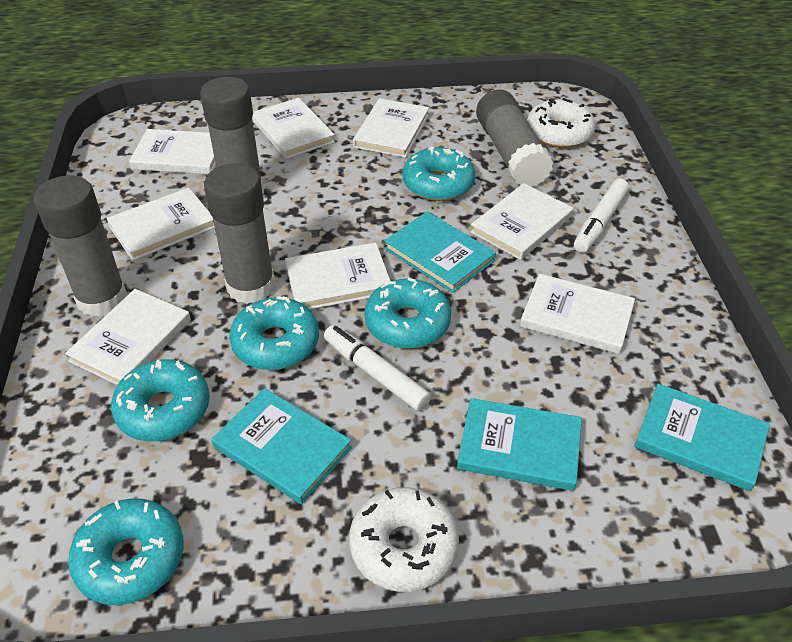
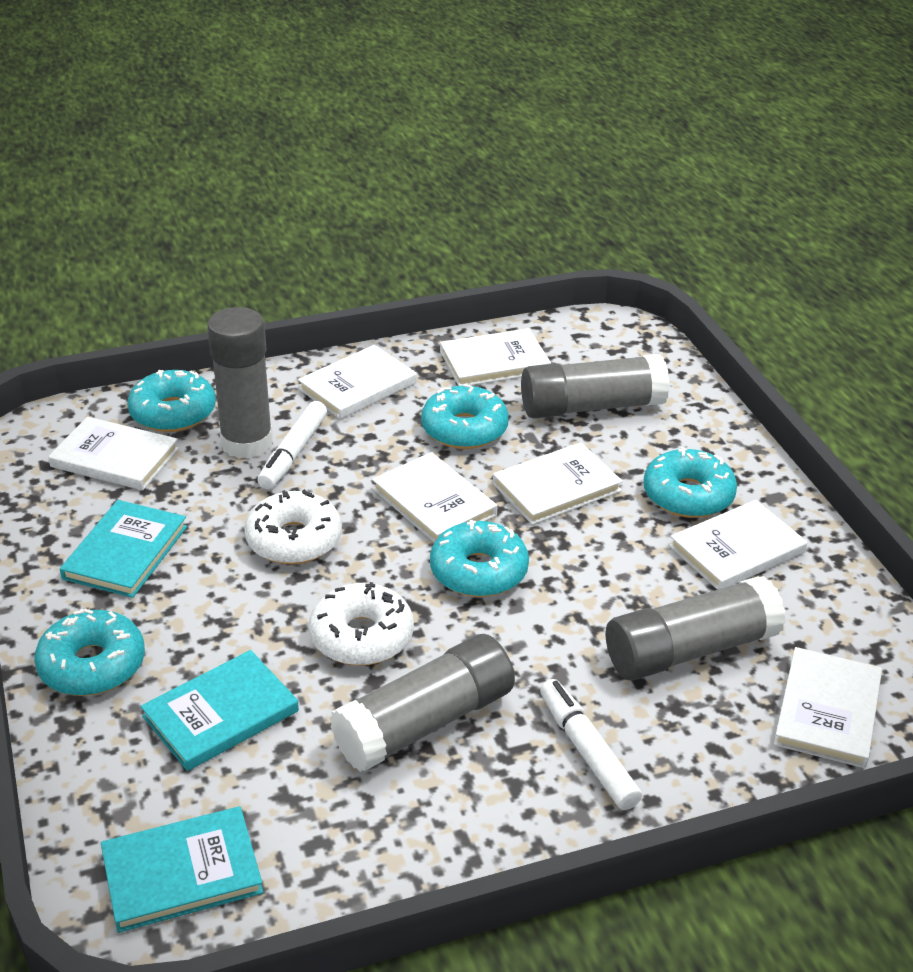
turquoise book: 4 -> 3
white book: 8 -> 7

